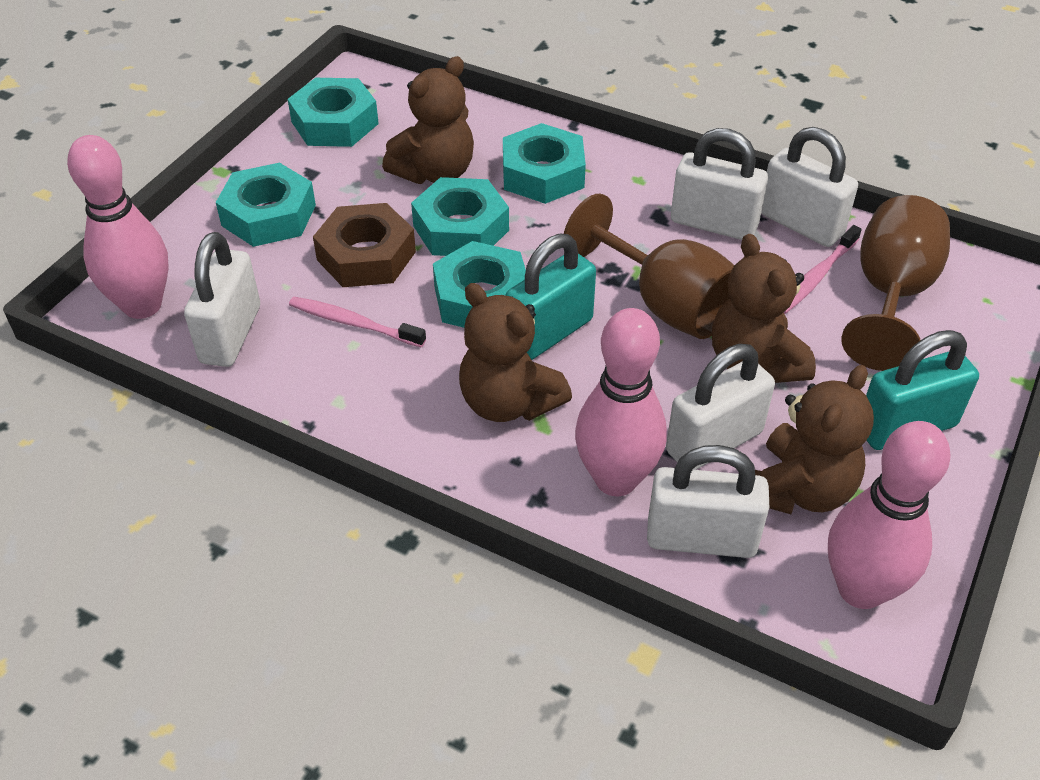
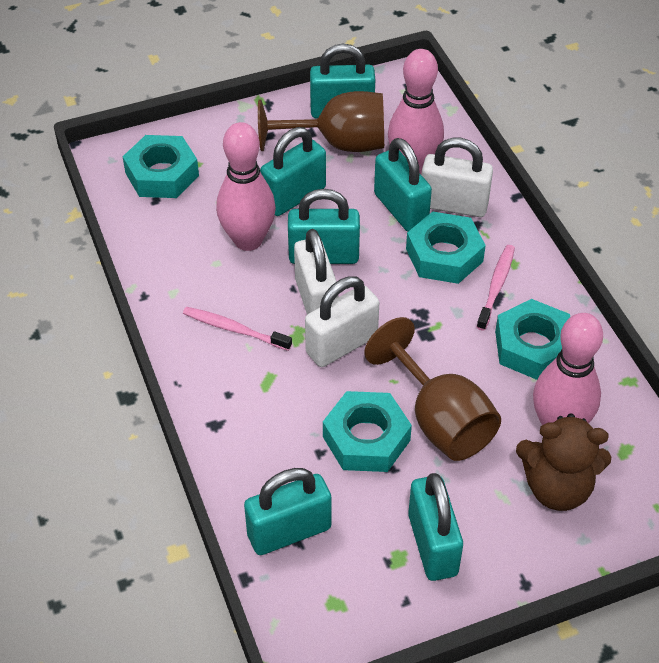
brown nut: 1 -> 0
brown teddy bear: 4 -> 1
turquoise nut: 5 -> 4
turquoise padlock: 2 -> 6
white padlock: 5 -> 3

